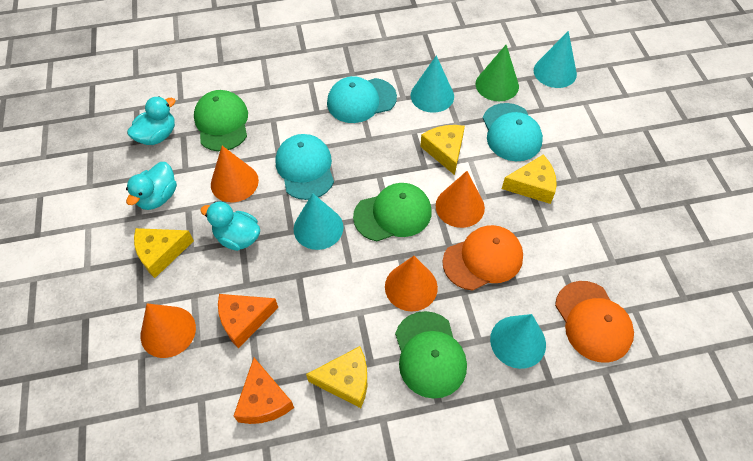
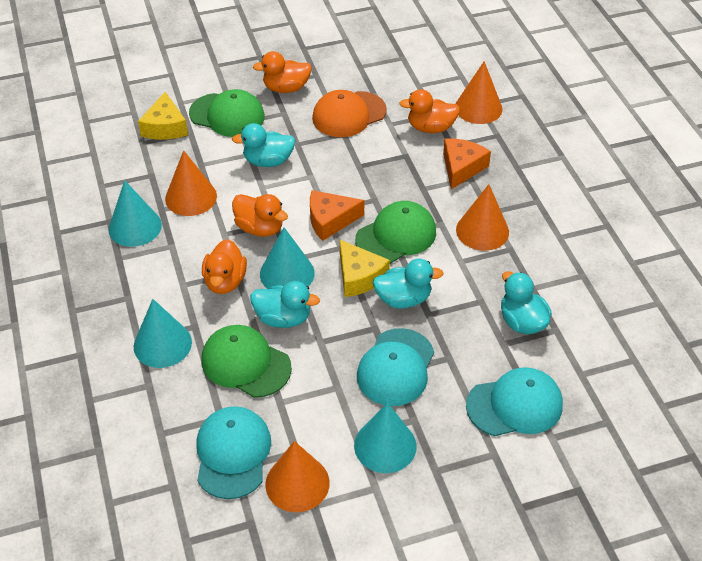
green cone: 1 -> 0
orange cap: 2 -> 1
orange duck: 0 -> 4
turquoise duck: 3 -> 4
yellow cheese: 4 -> 2

